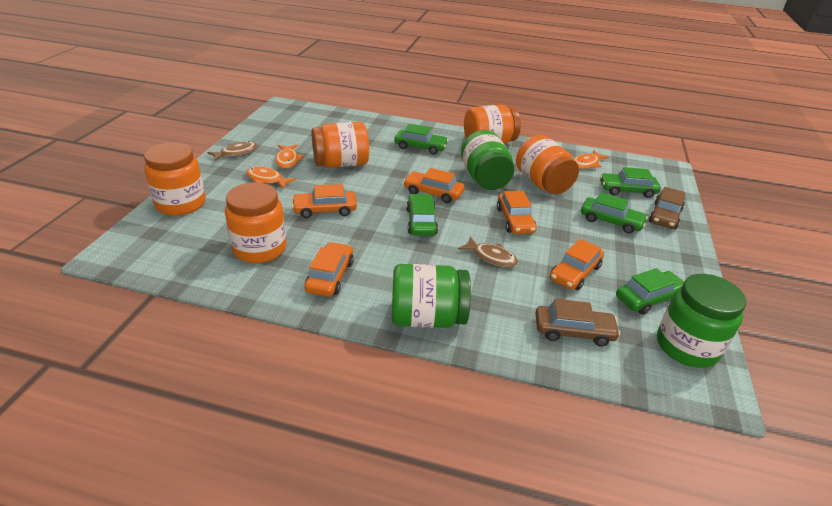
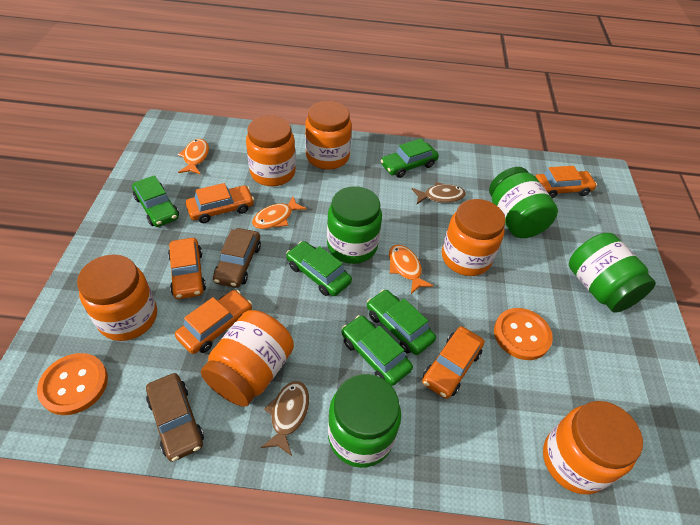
green jar: 3 -> 4
orange button: 0 -> 2
orange jar: 5 -> 6

